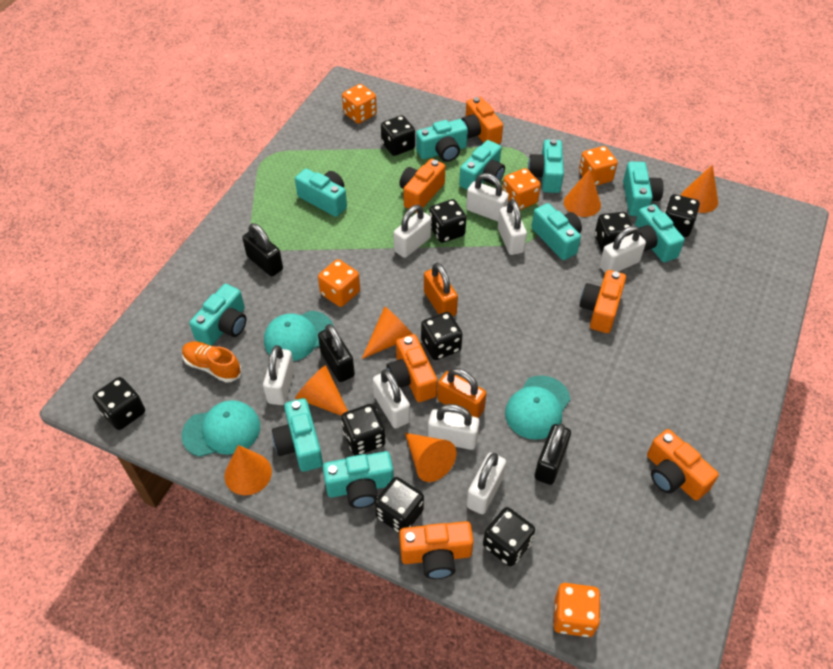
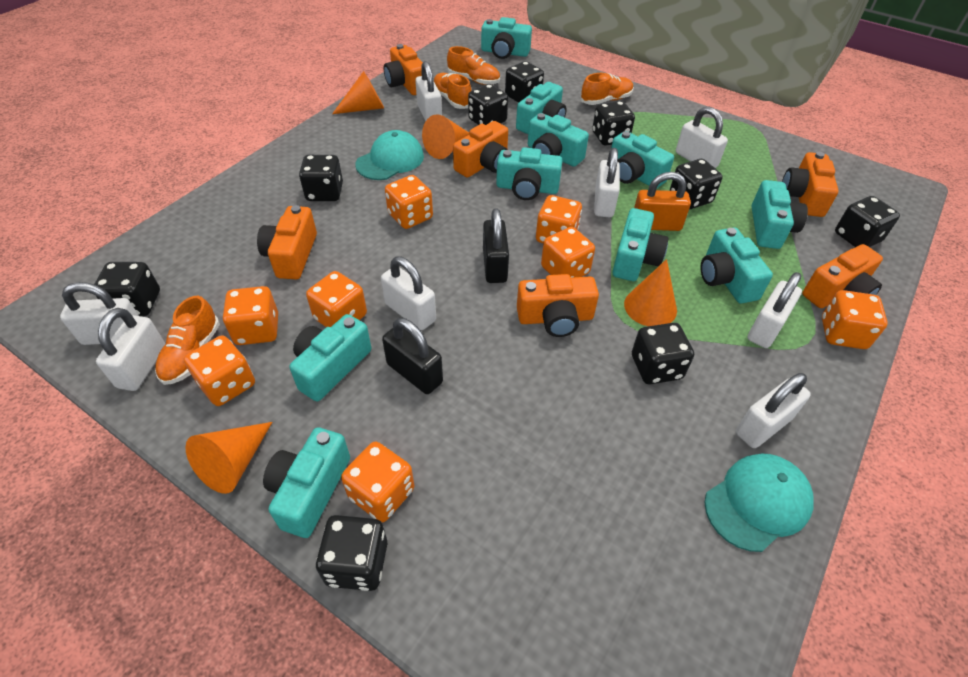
black padlock: 3 -> 2
orange cone: 6 -> 4
orange dice: 5 -> 8
orange padlock: 2 -> 1
orange shoe: 1 -> 4
turquoise cap: 3 -> 2

